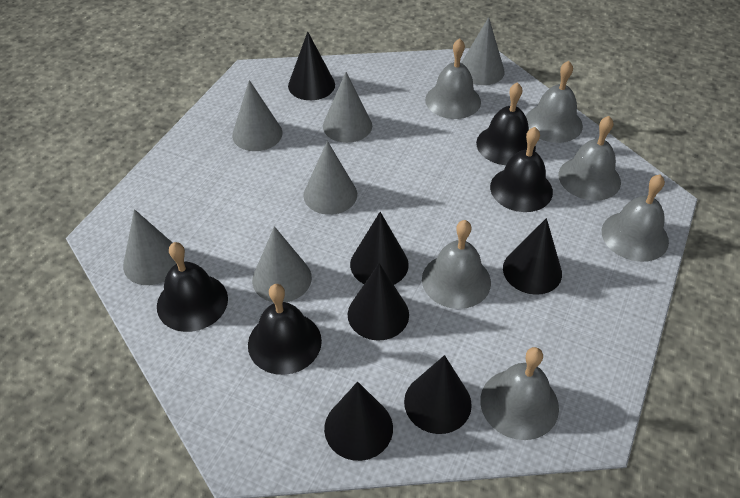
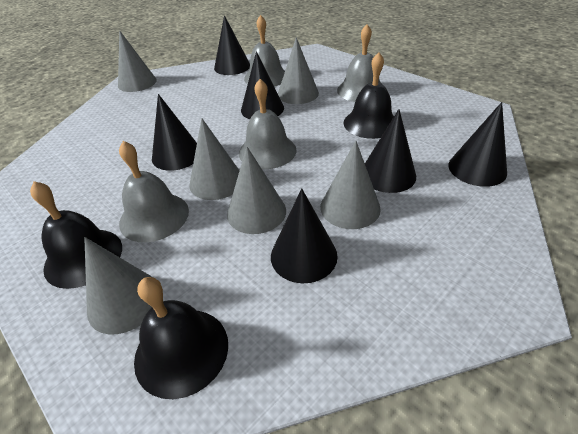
black bell: 4 -> 3
grey bell: 6 -> 4

